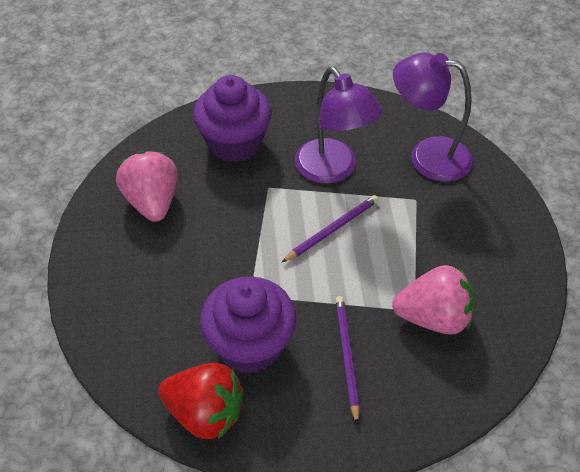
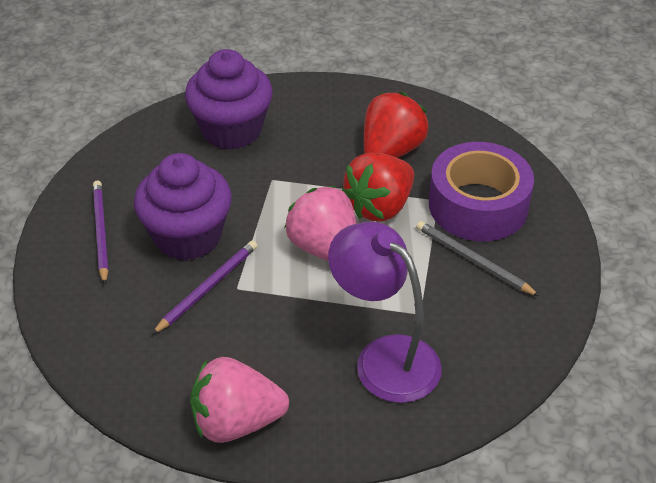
grey pencil: 0 -> 1
purple lamp: 2 -> 1
purple tape: 0 -> 1
red strawberry: 1 -> 2

